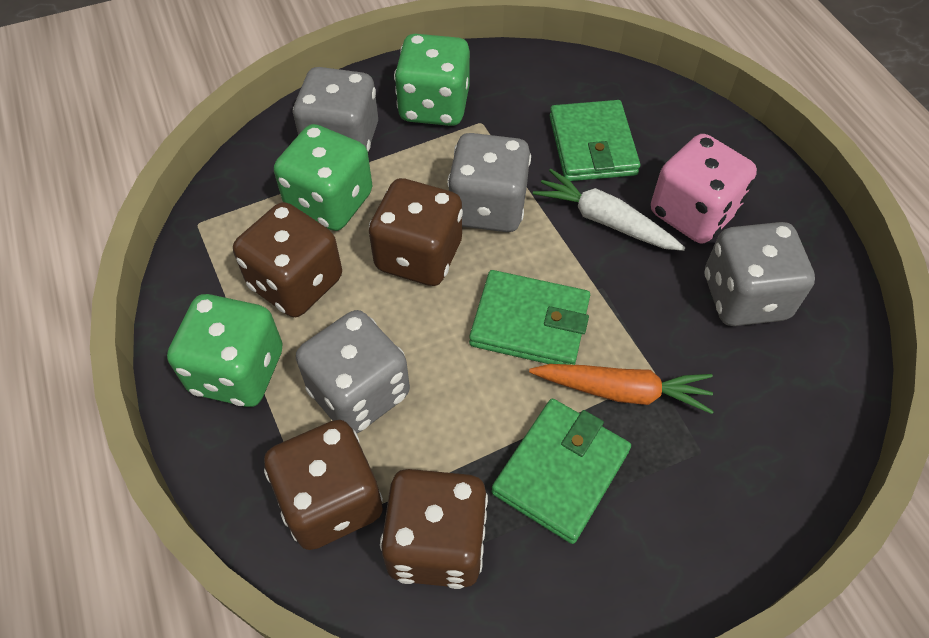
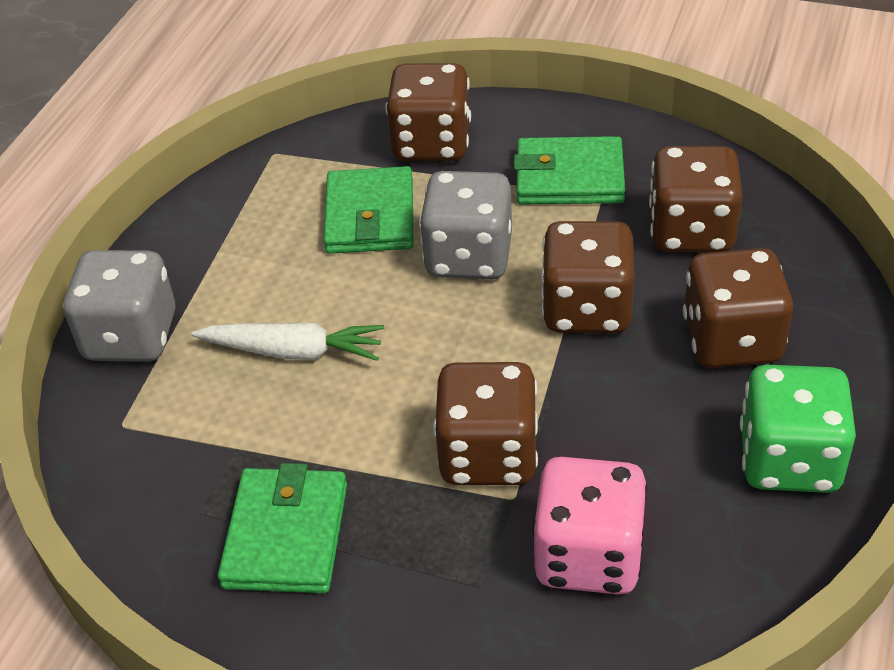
brown dice: 4 -> 5
green dice: 3 -> 1
grey dice: 4 -> 2
orange carrot: 1 -> 0

